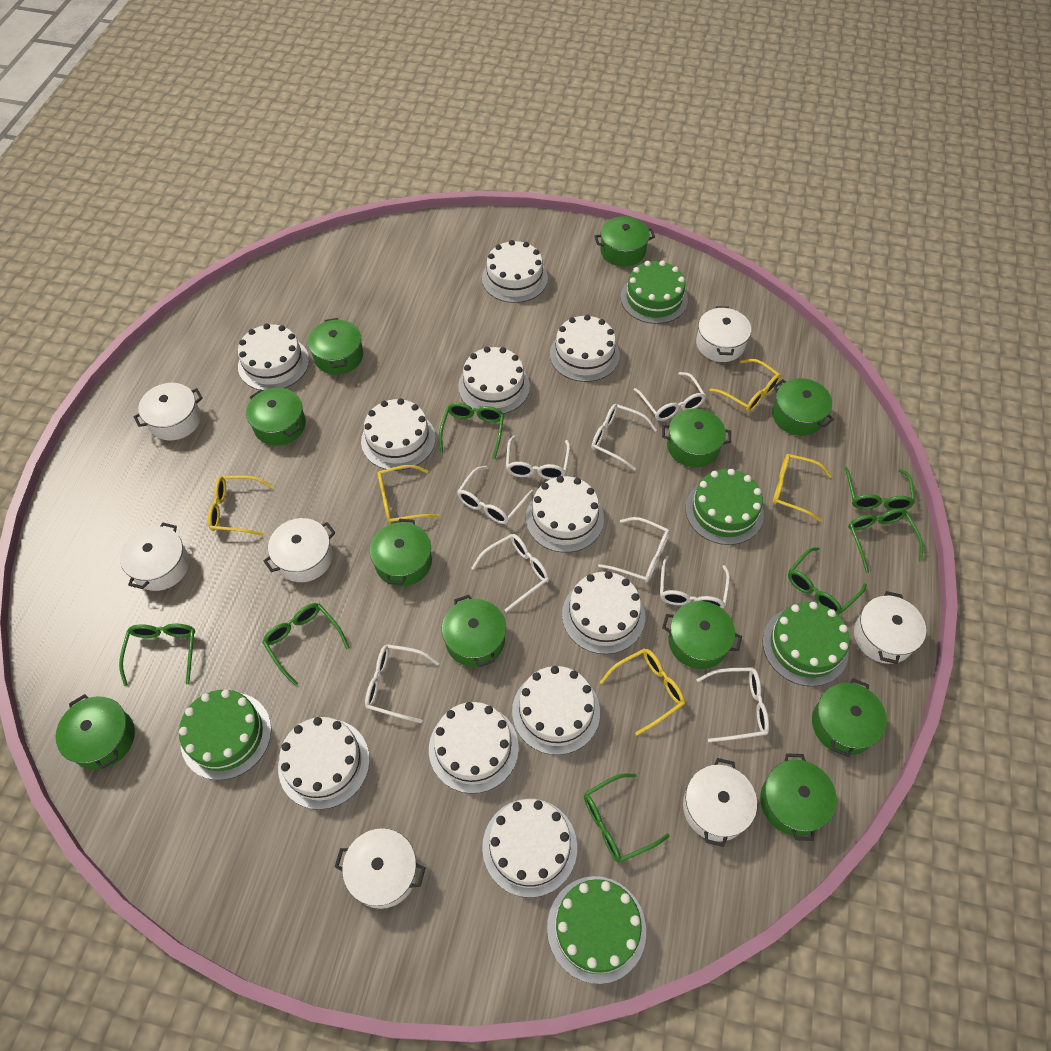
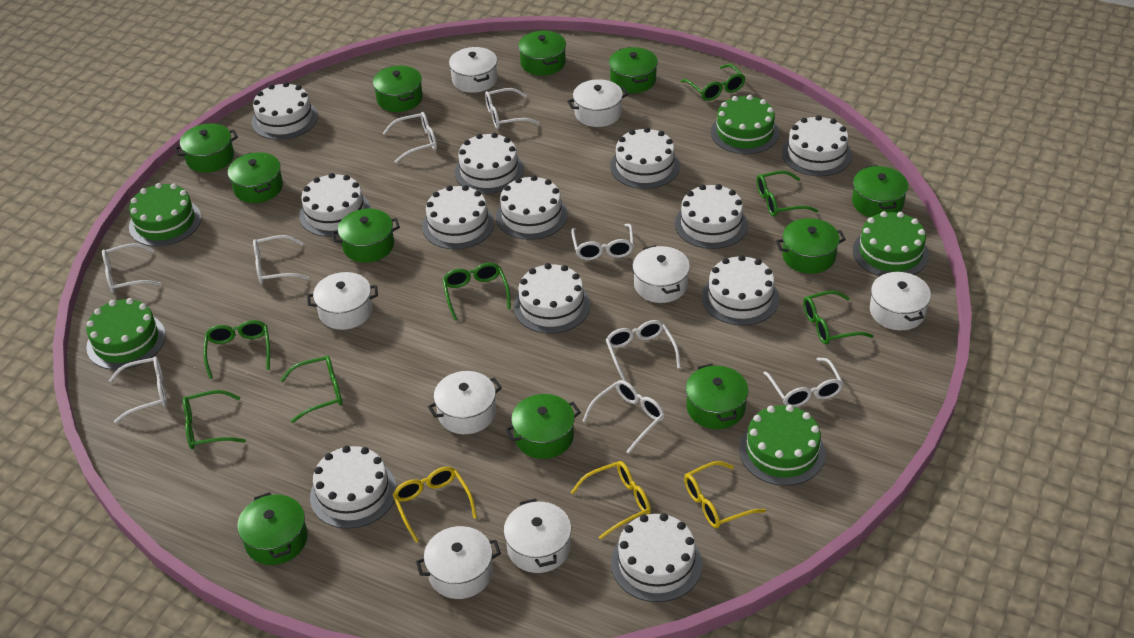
white cake: 11 -> 12
white pot: 7 -> 8
yellow glasses: 5 -> 3

